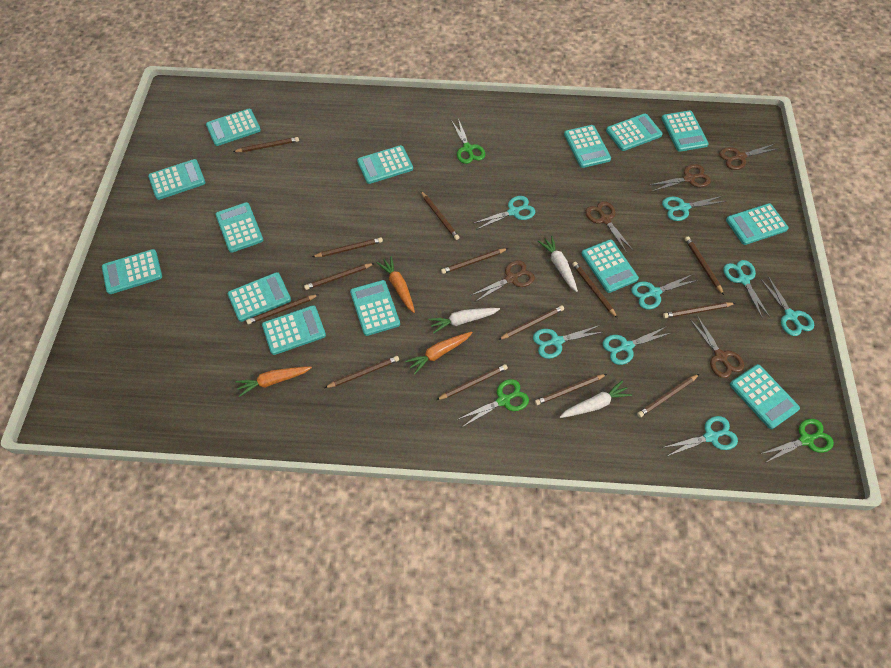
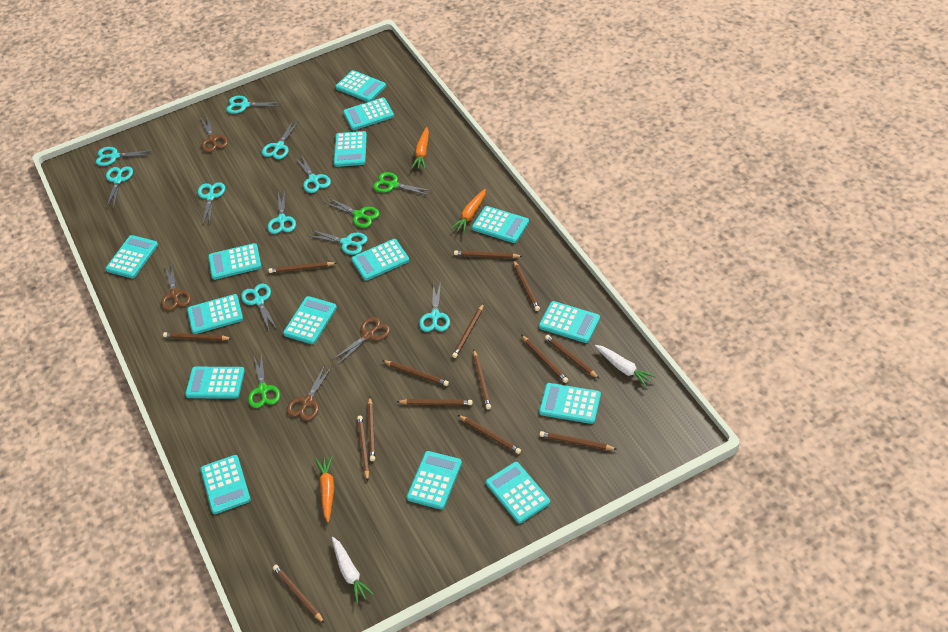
brown pencil: 14 -> 15
brown scissors: 5 -> 4
turquoise calculator: 14 -> 15
turquoise scissors: 8 -> 10
white carrot: 3 -> 2

